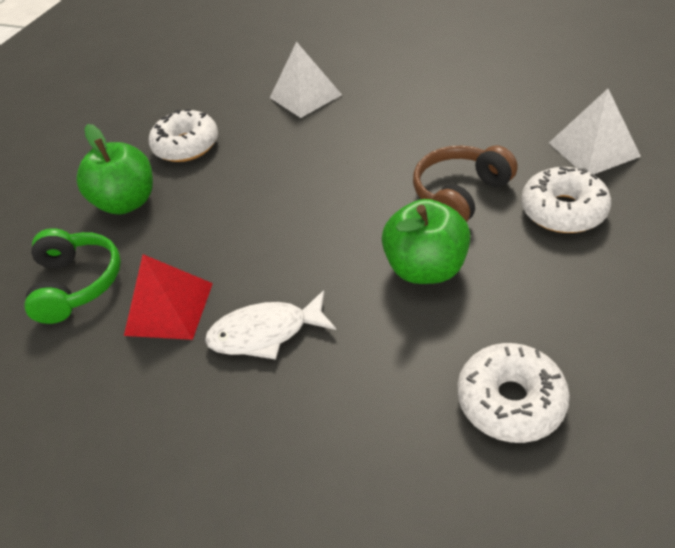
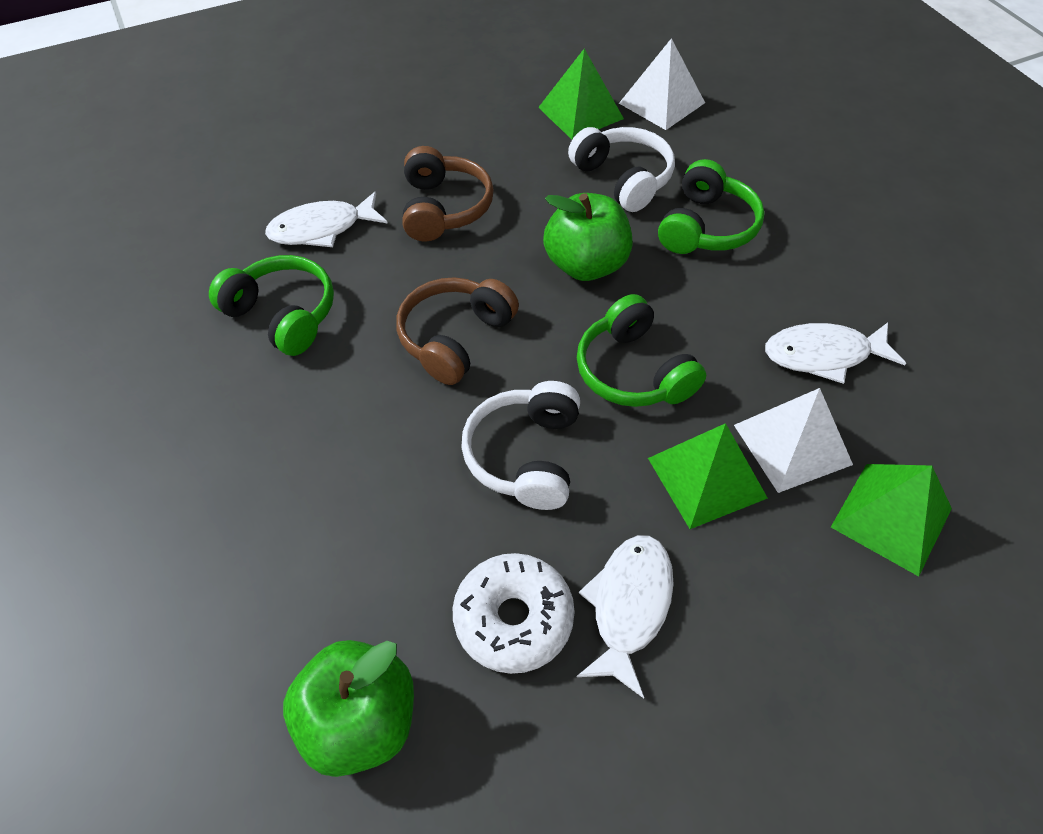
brown headphones: 1 -> 2
green headphones: 1 -> 3
green pyramid: 0 -> 3
red pyramid: 1 -> 0
white donut: 3 -> 1
white fish: 1 -> 3
white headphones: 0 -> 2

